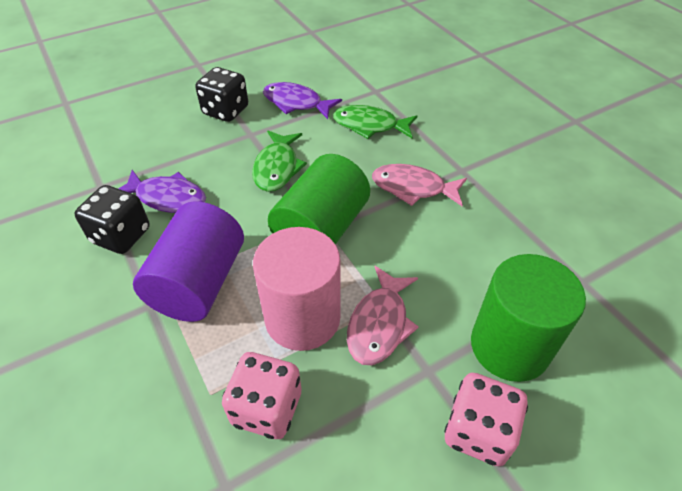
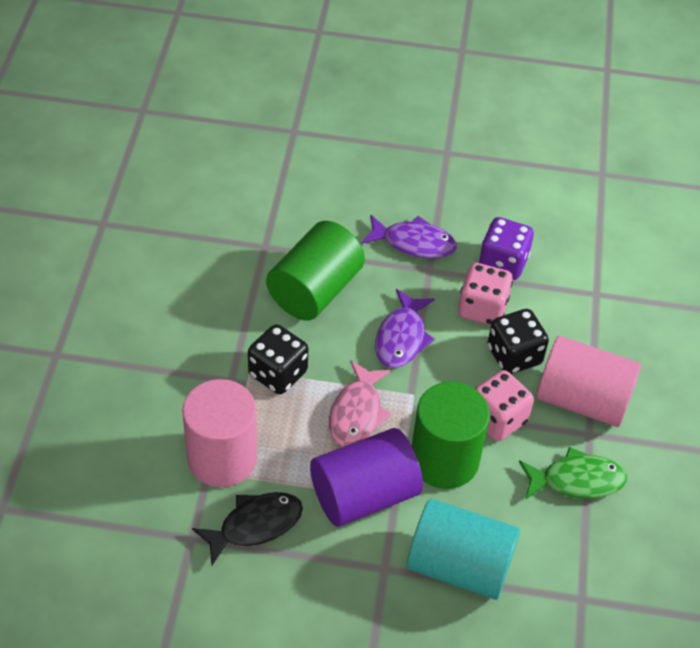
black fish: 0 -> 1
green fish: 2 -> 1
pink cylinder: 1 -> 2
pink fish: 2 -> 1
purple dice: 0 -> 1
turquoise cylinder: 0 -> 1

